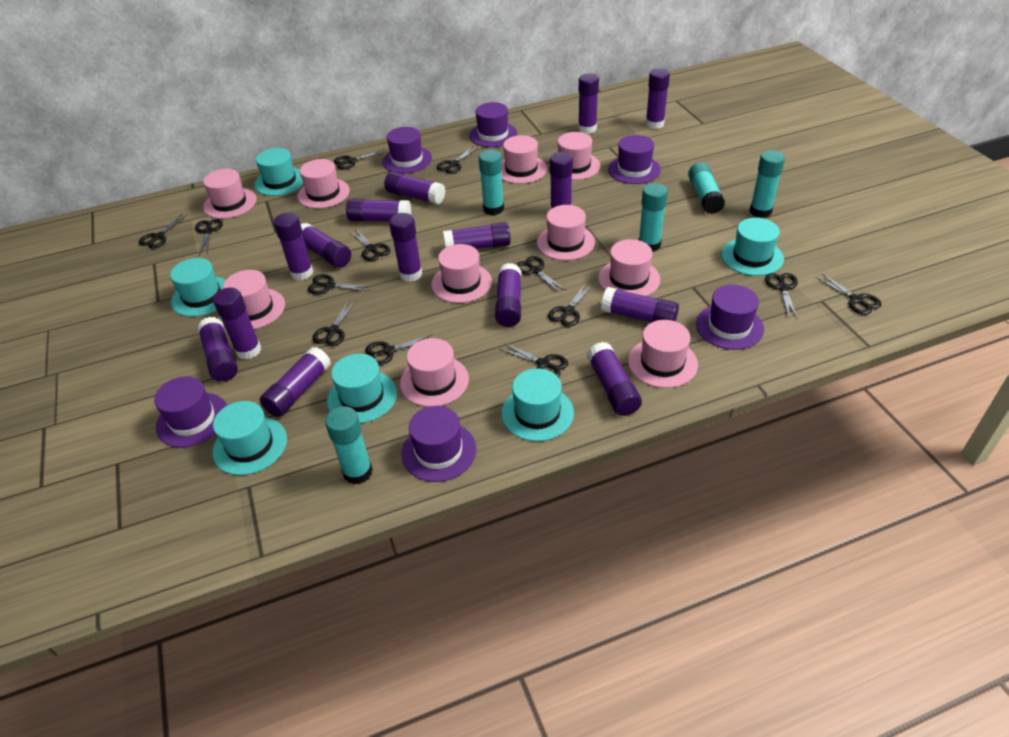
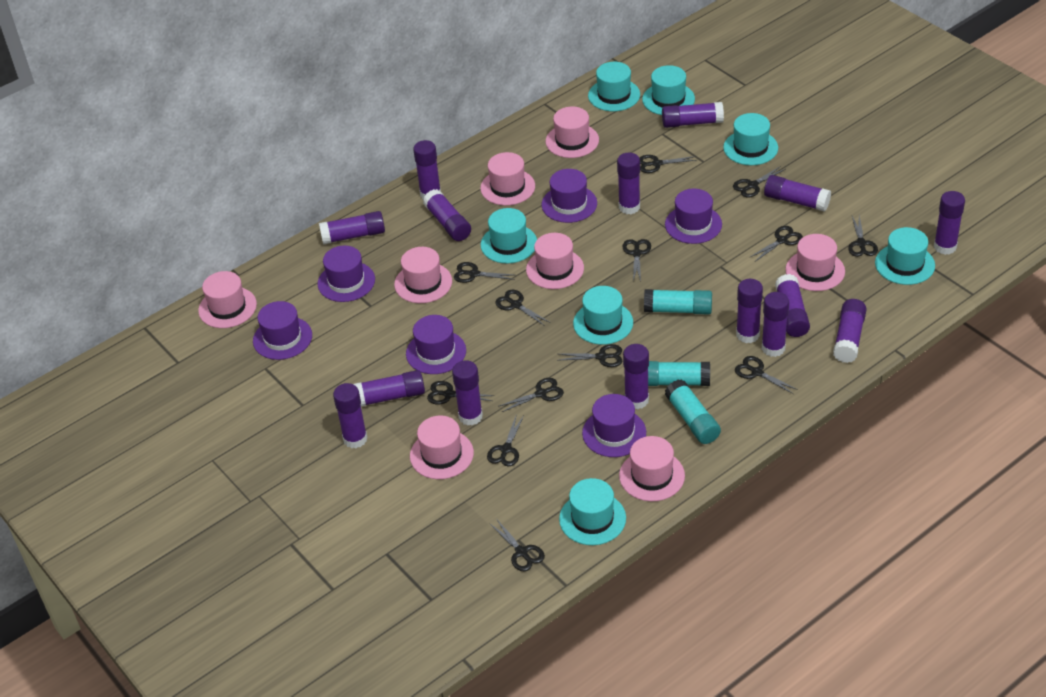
pink hat: 10 -> 8
turquoise glue stick: 5 -> 3
turquoise hat: 6 -> 7

